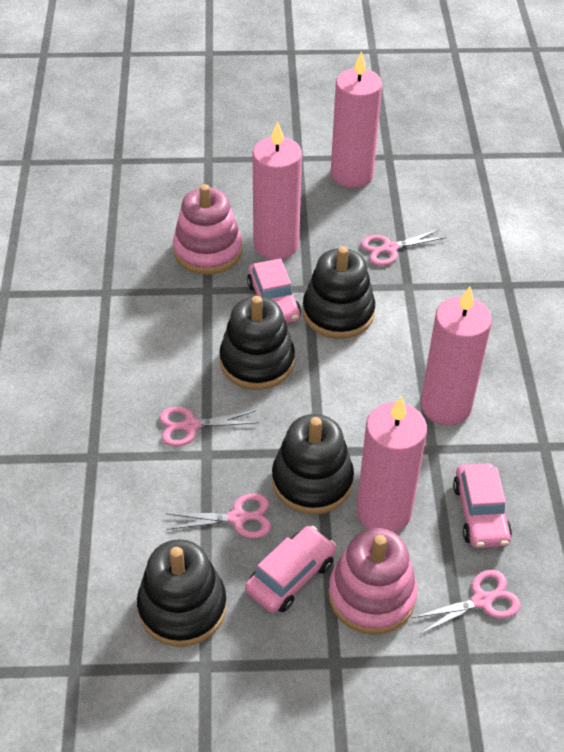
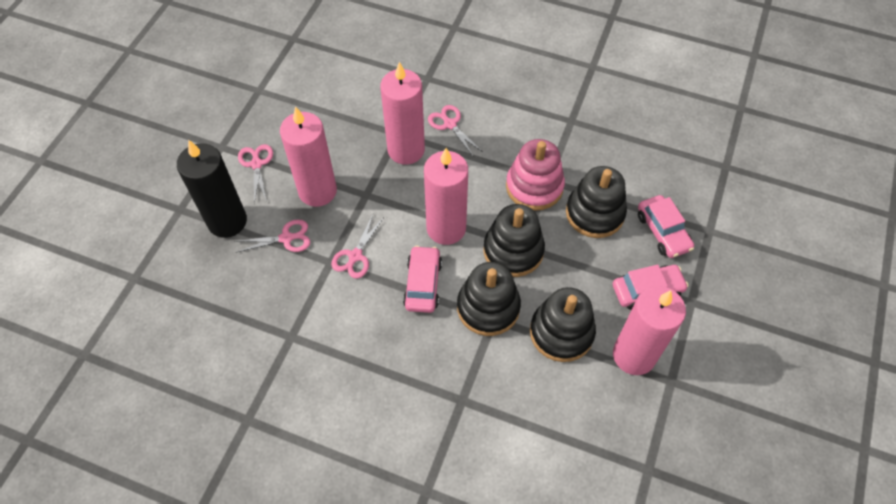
black candle: 0 -> 1
pink stacking toy: 2 -> 1

